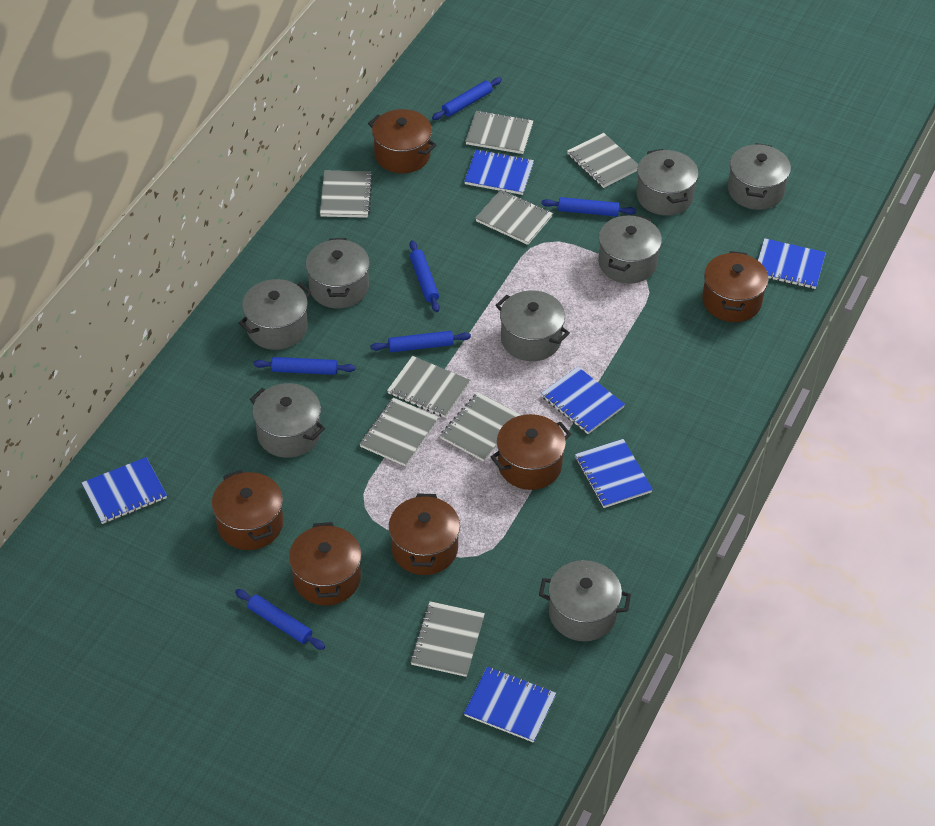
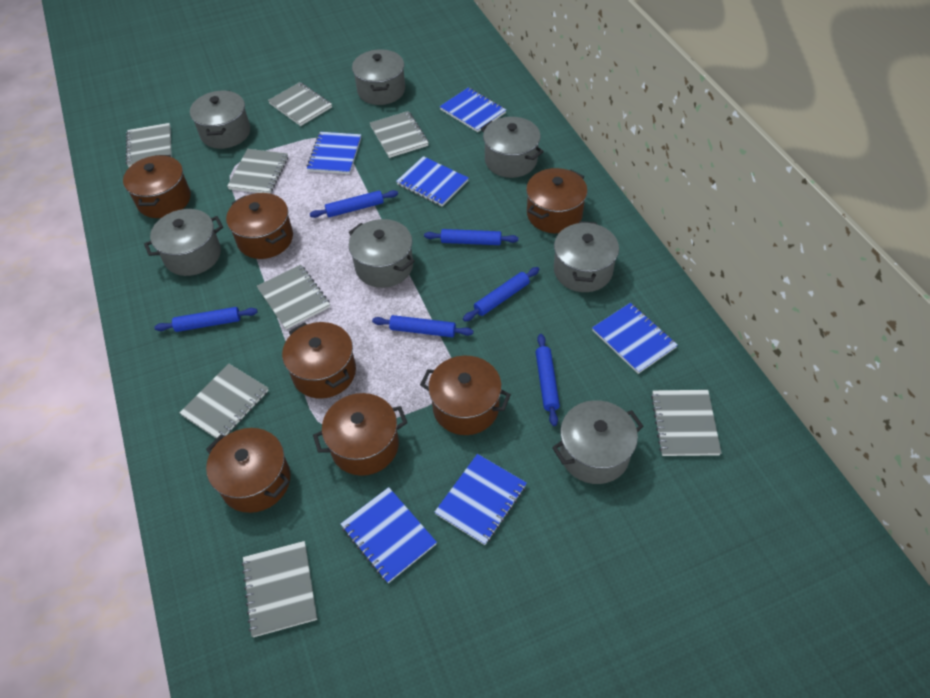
brown pot: 6 -> 7
grey pot: 8 -> 7

